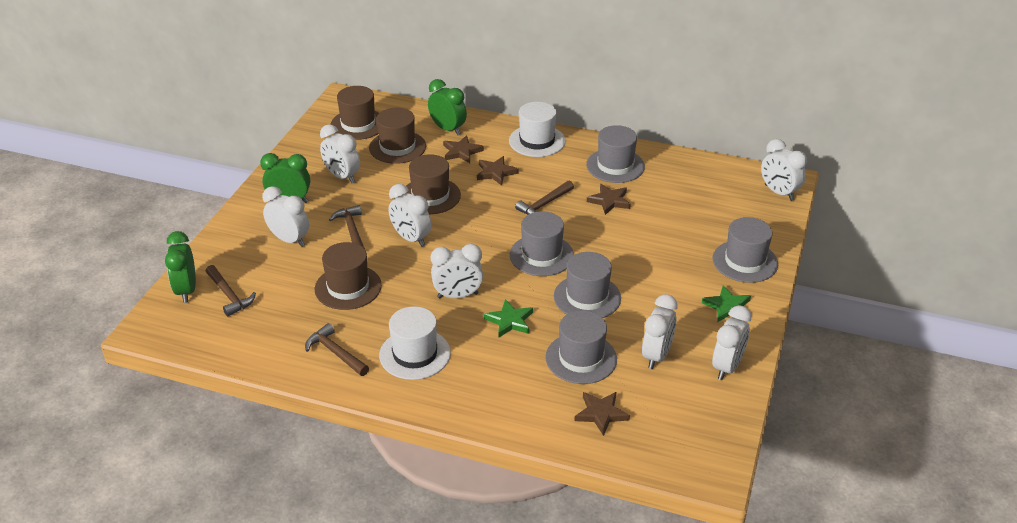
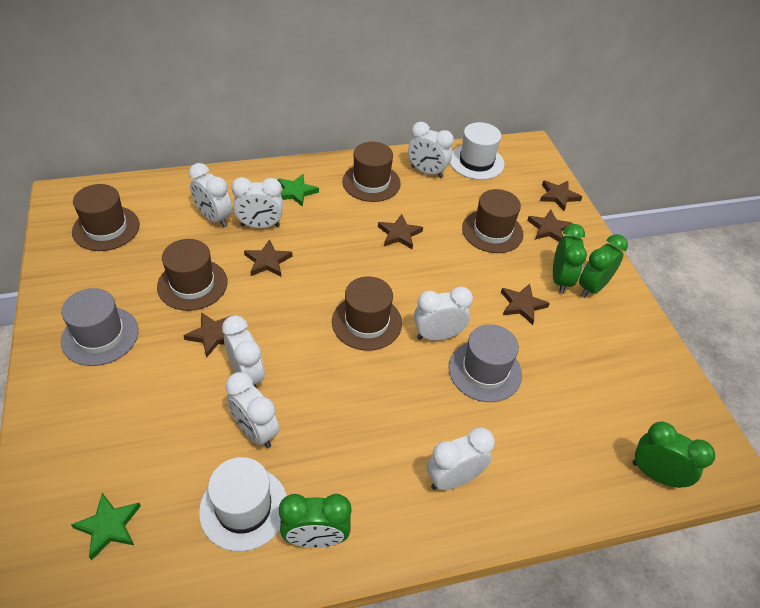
brown hammer: 4 -> 0
brown hat: 4 -> 5
brown star: 4 -> 6
green clock: 3 -> 4
grey hat: 5 -> 2

